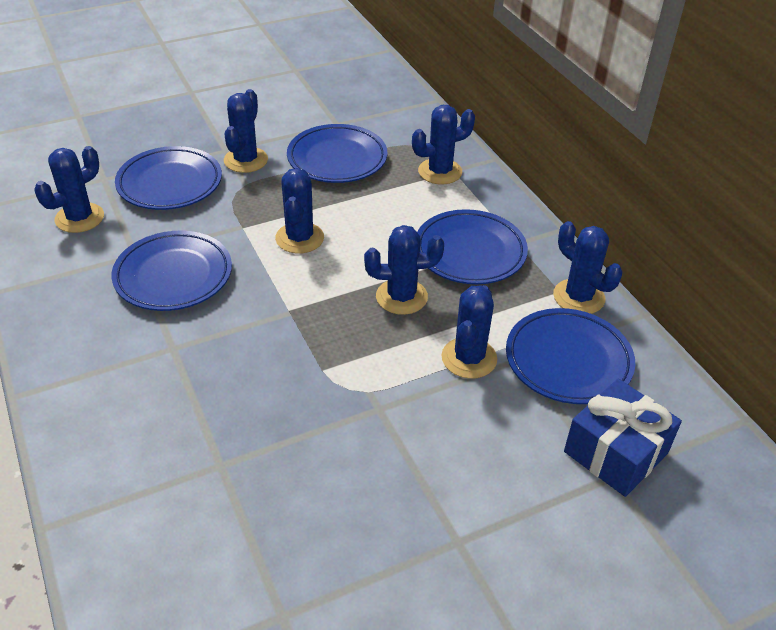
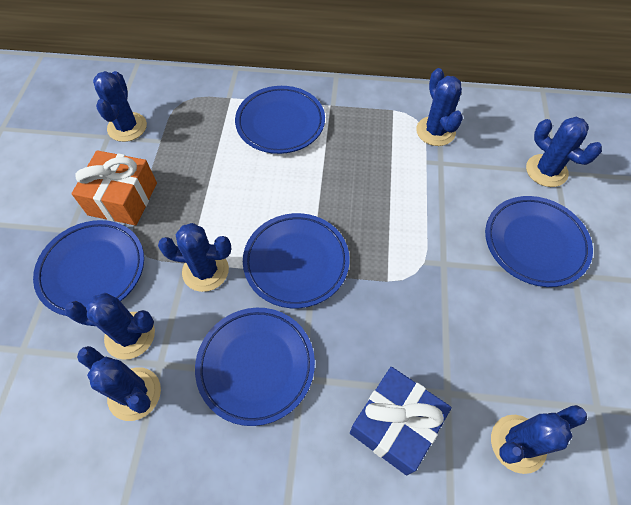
orange gift: 0 -> 1

